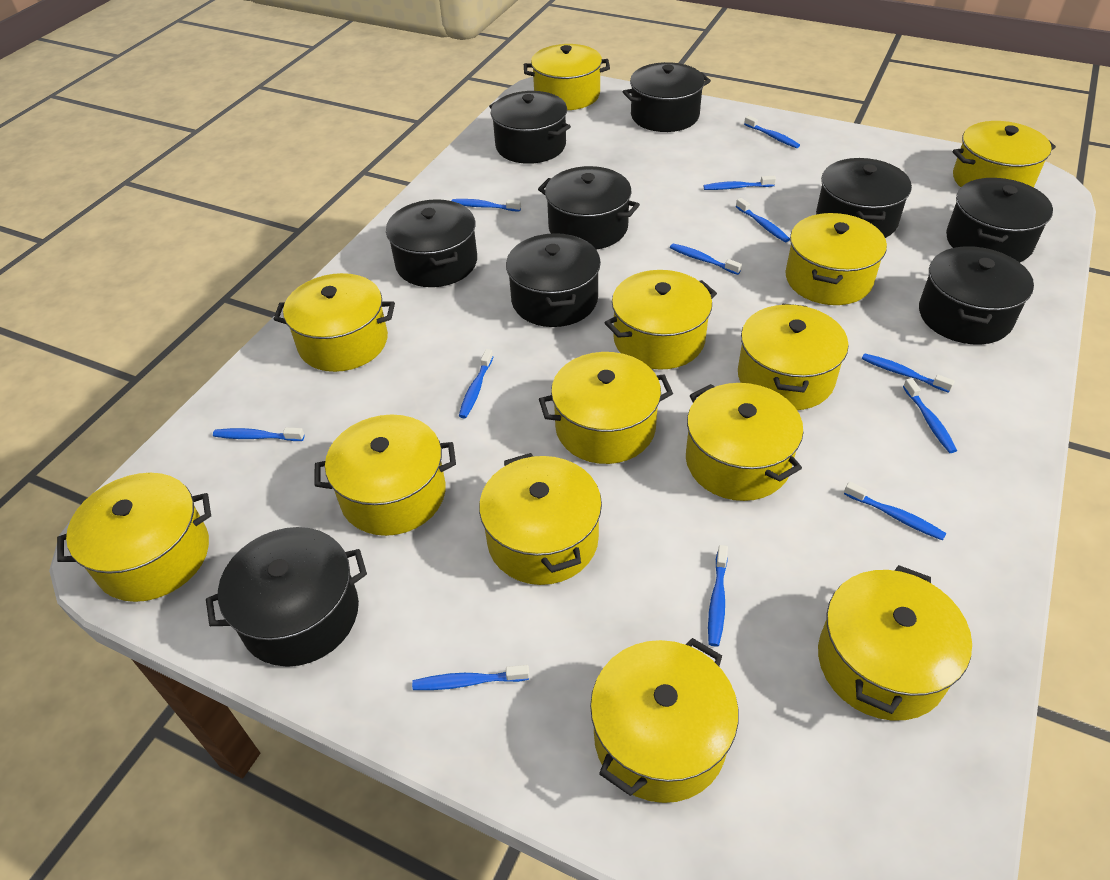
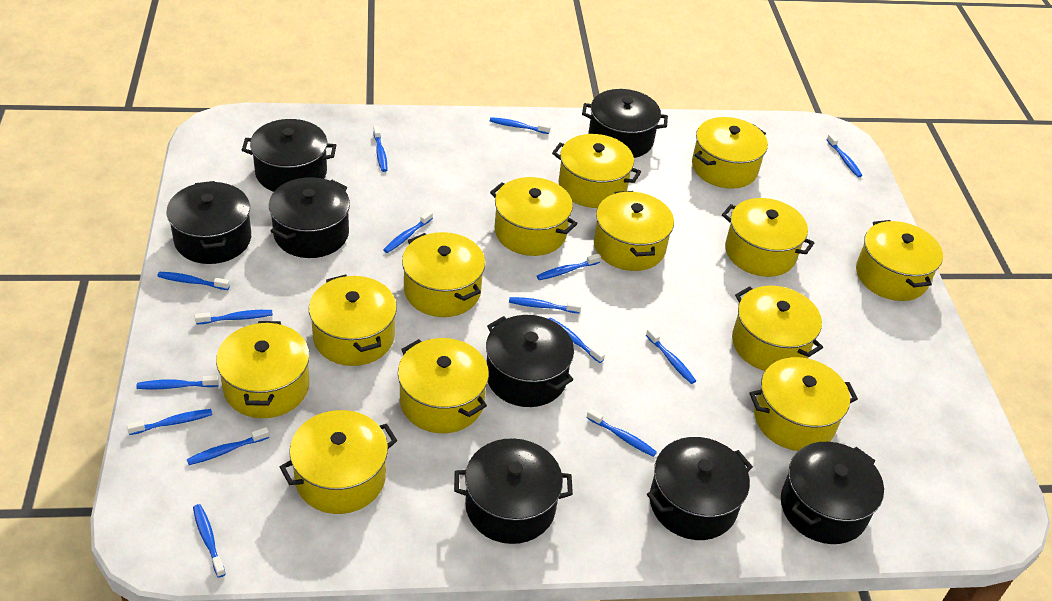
black pot: 9 -> 8
blue toothbrush: 12 -> 15

